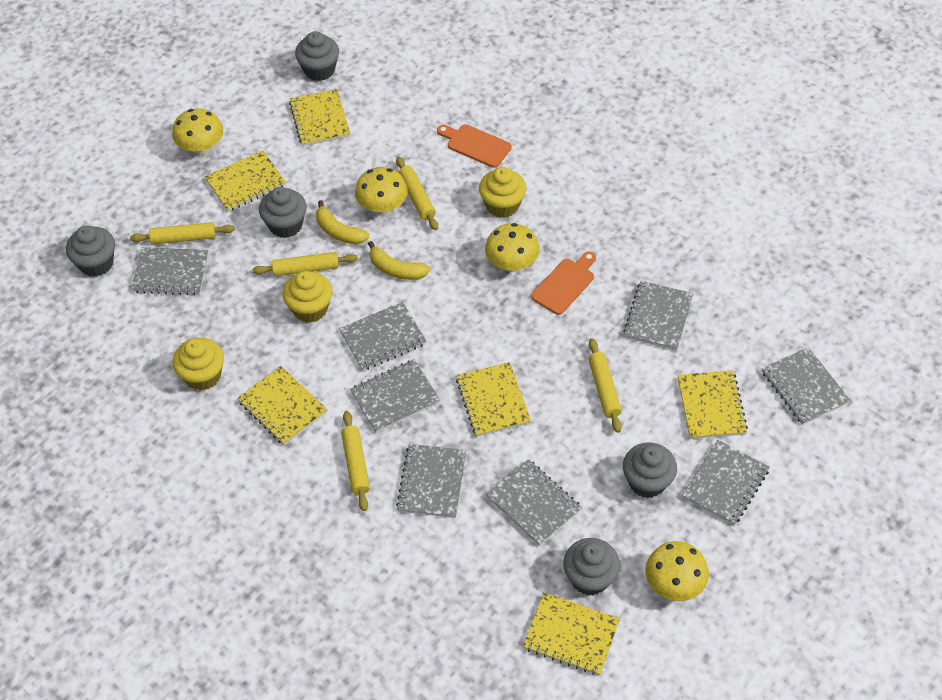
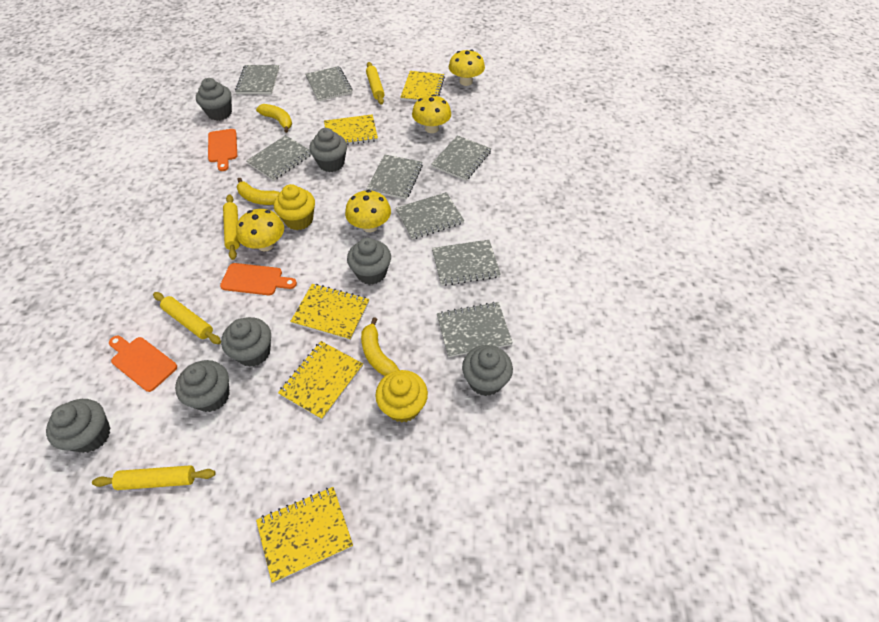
grey cupcake: 5 -> 7
orange cutting board: 2 -> 3
yellow banana: 2 -> 3
yellow cupcake: 3 -> 2
yellow notebook: 6 -> 5
yellow rolling pin: 5 -> 4

